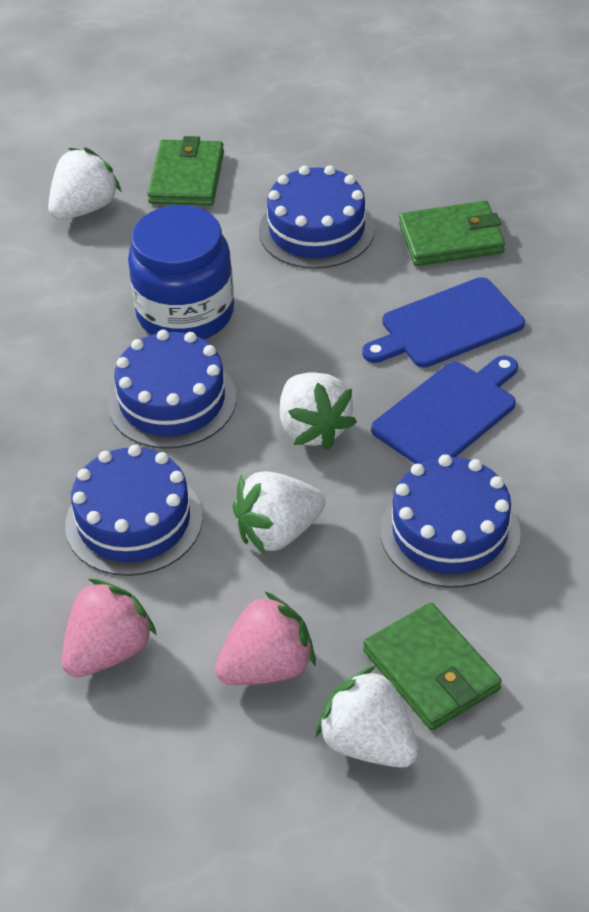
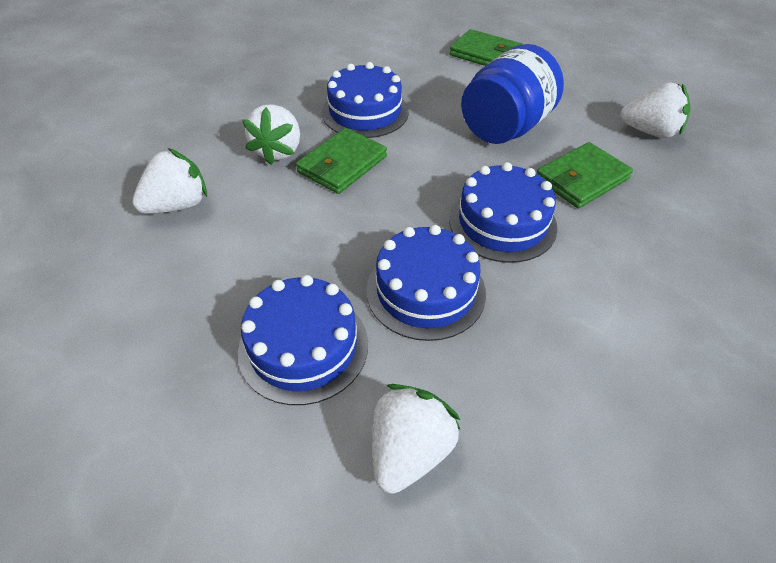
blue cutting board: 2 -> 0
pink strawberry: 2 -> 0

